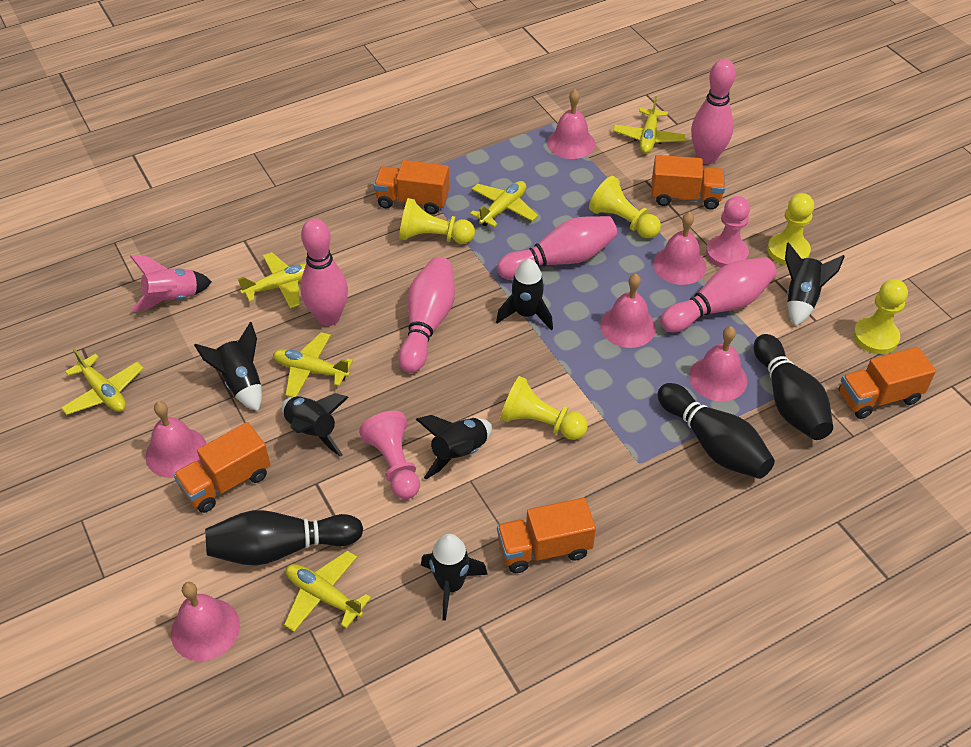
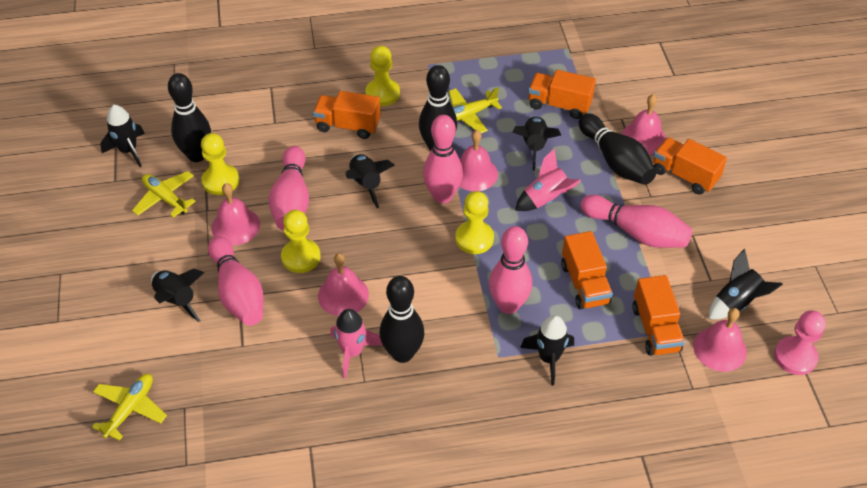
black bowling pin: 3 -> 4
pink bell: 6 -> 5
pink pawn: 2 -> 1
pink rocket: 1 -> 2
yellow pawn: 5 -> 4
yellow plane: 6 -> 3

